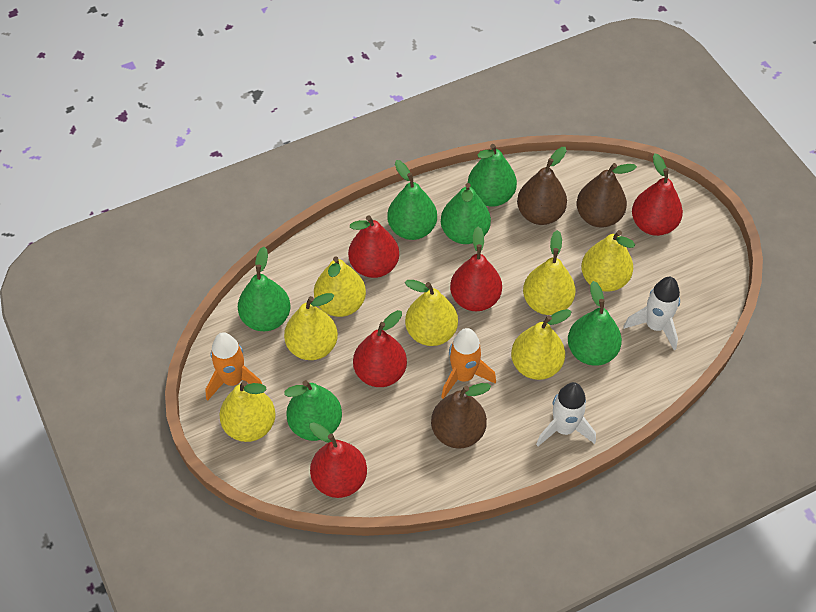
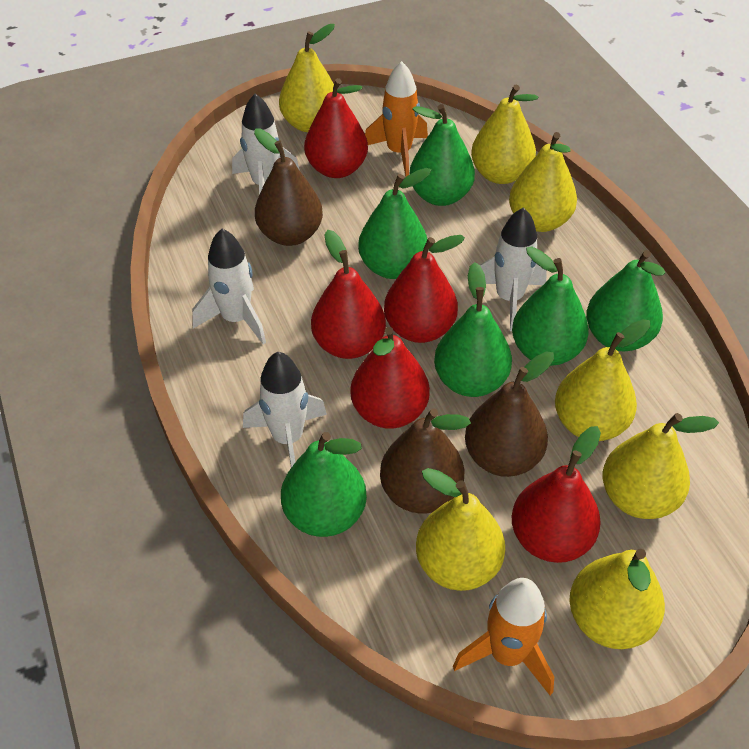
white rocket: 2 -> 4

